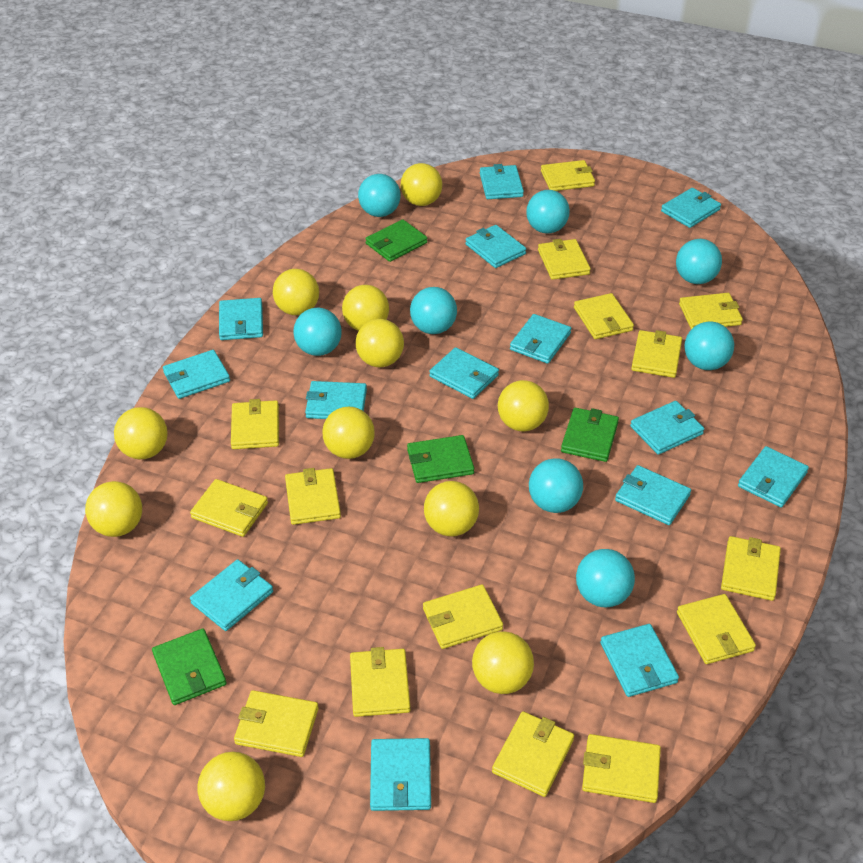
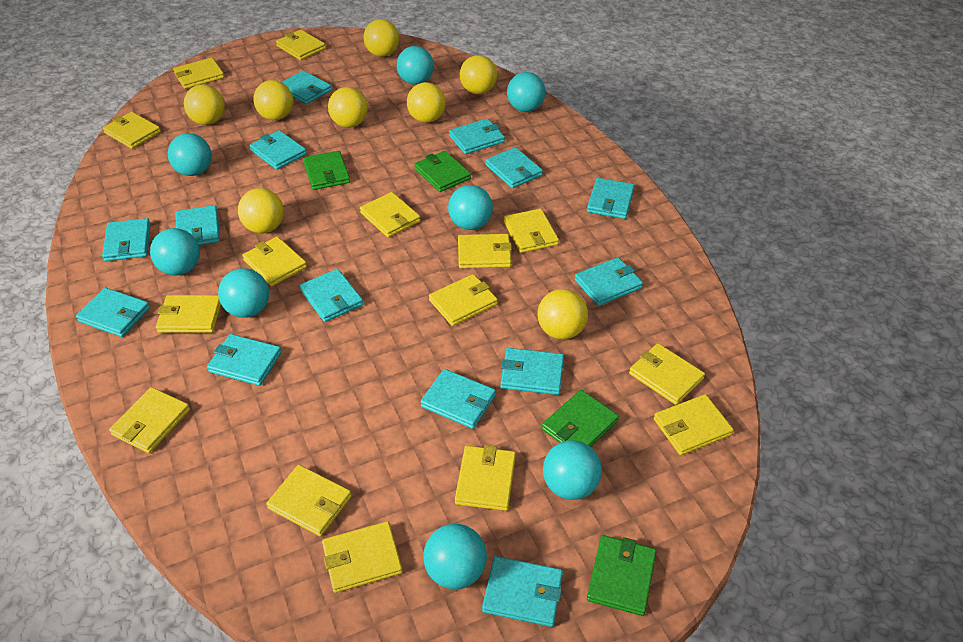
yellow ball: 11 -> 8

